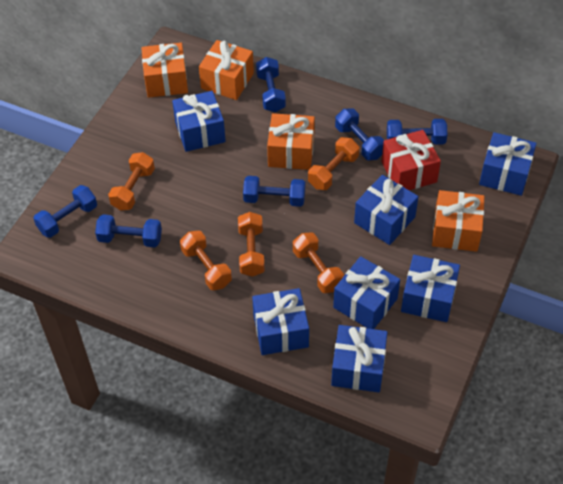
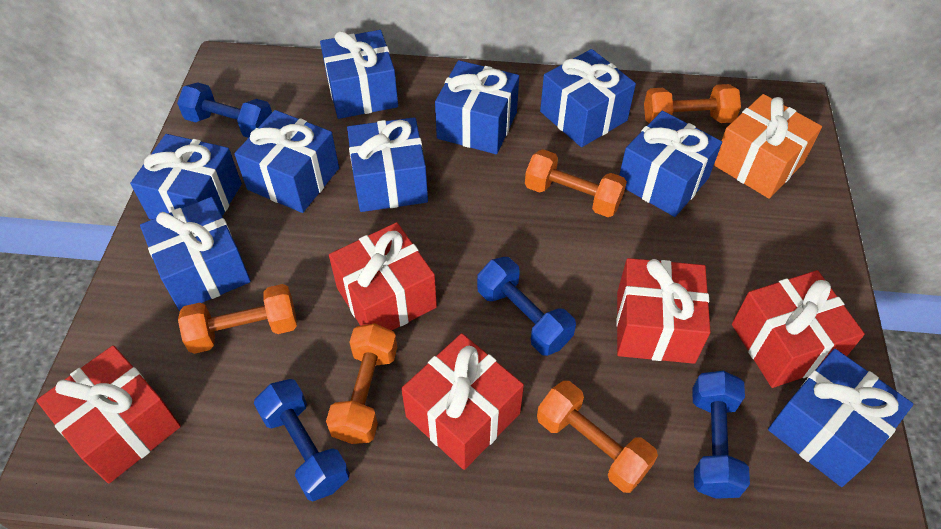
blue dumbbell: 6 -> 4
blue gift: 7 -> 9
orange gift: 4 -> 1
red gift: 1 -> 5

